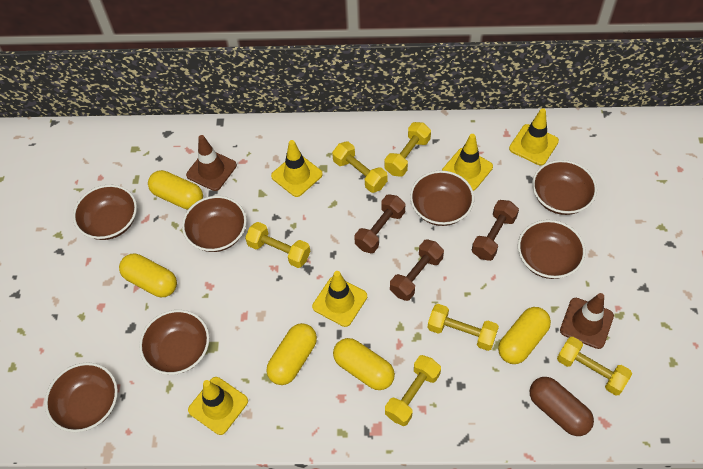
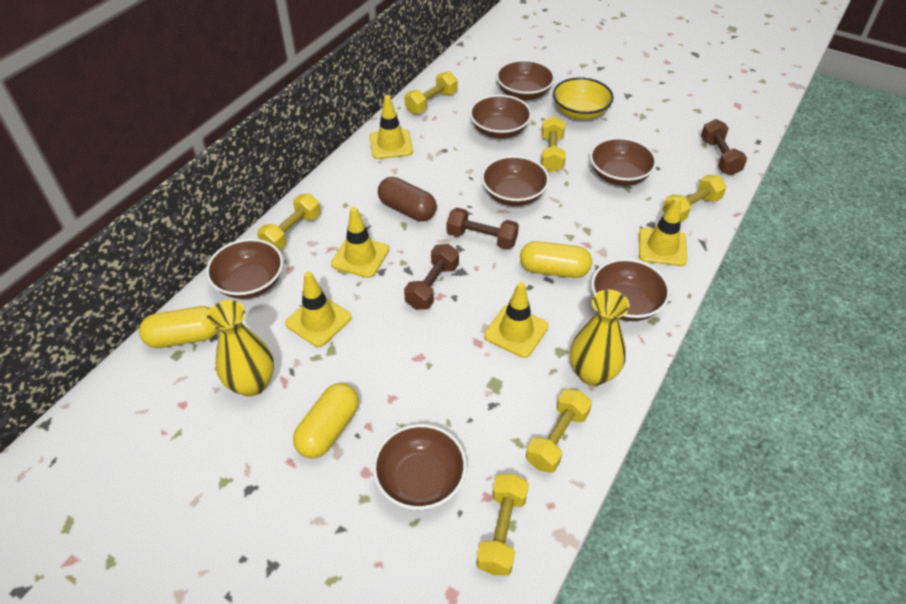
brown traffic cone: 2 -> 0
yellow bowl: 0 -> 1
yellow capsule: 5 -> 3
yellow vase: 0 -> 2

